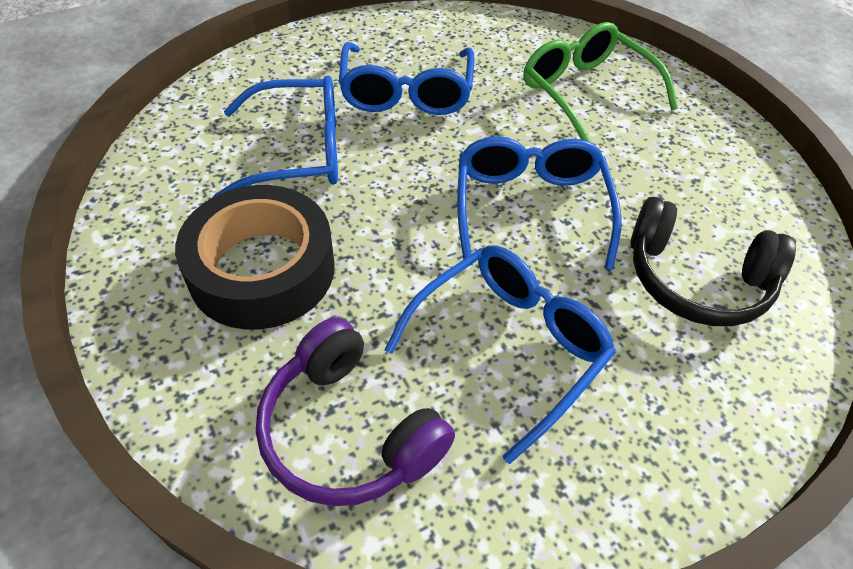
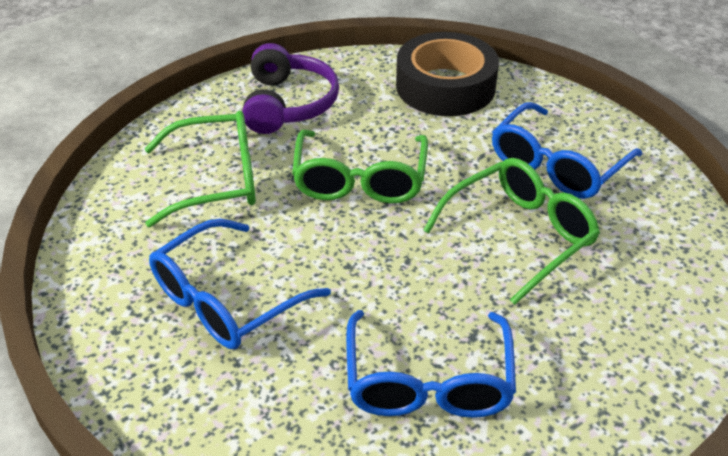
black headphones: 1 -> 0
blue glasses: 4 -> 3
green glasses: 1 -> 3

